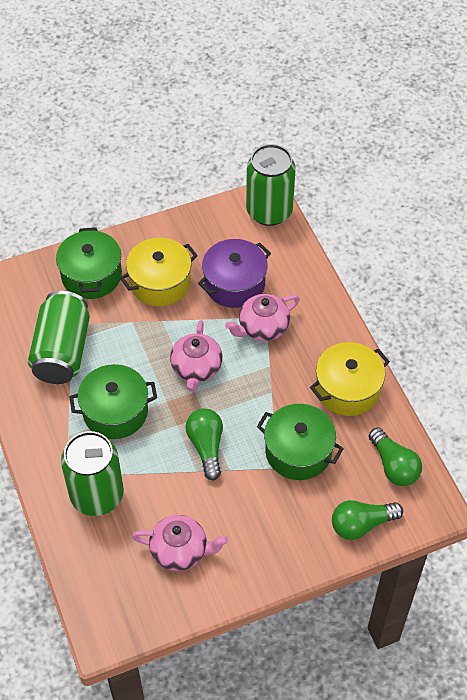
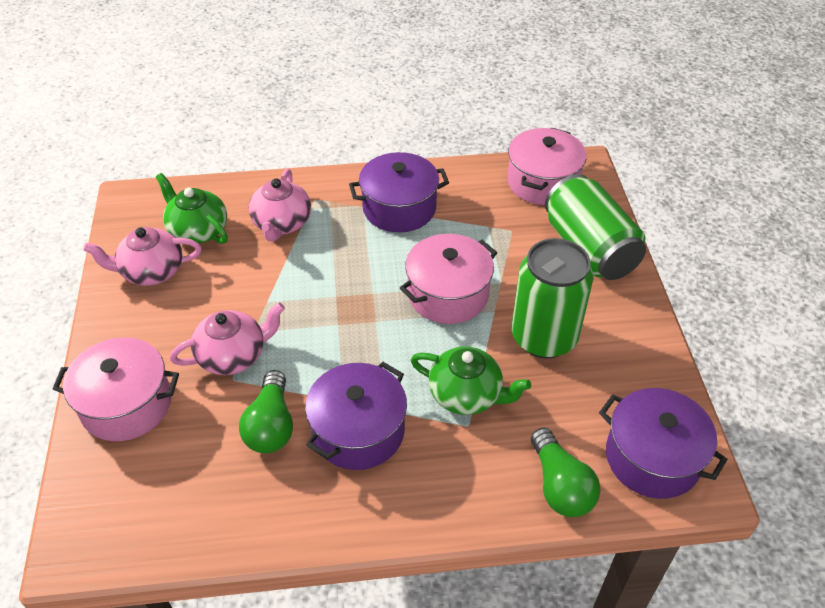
green can: 3 -> 2
green light bulb: 3 -> 2
green pot: 3 -> 0
green teapot: 0 -> 2
pink pot: 0 -> 3
purple pot: 1 -> 3
yellow pot: 2 -> 0

